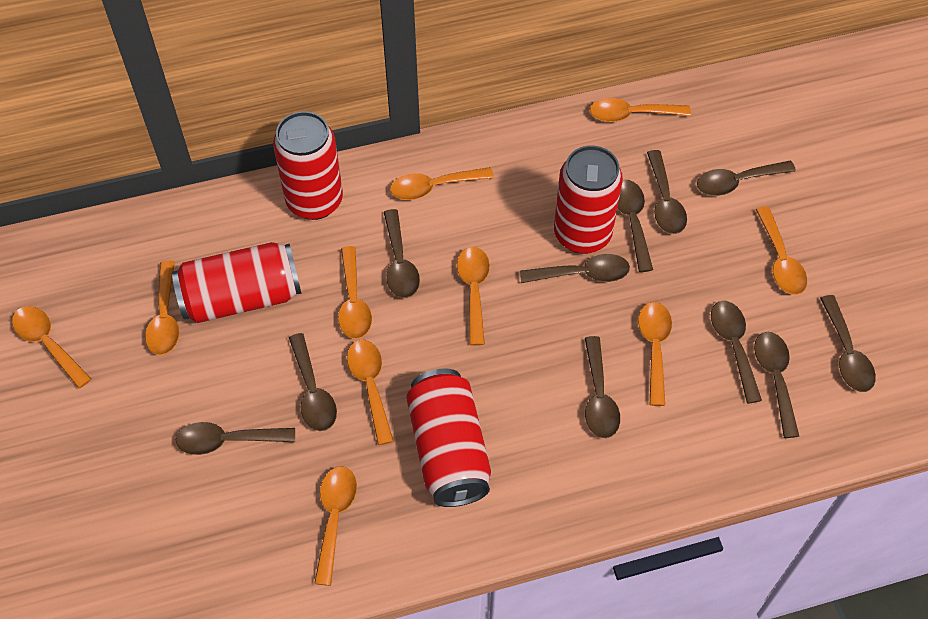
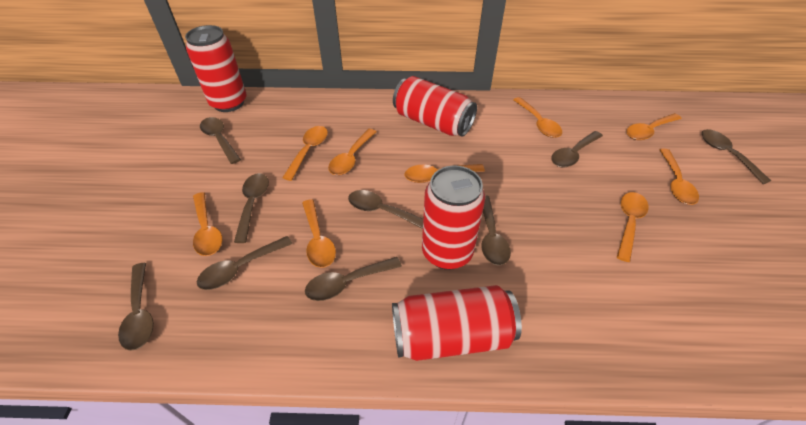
brown spoon: 11 -> 9
orange spoon: 10 -> 9

